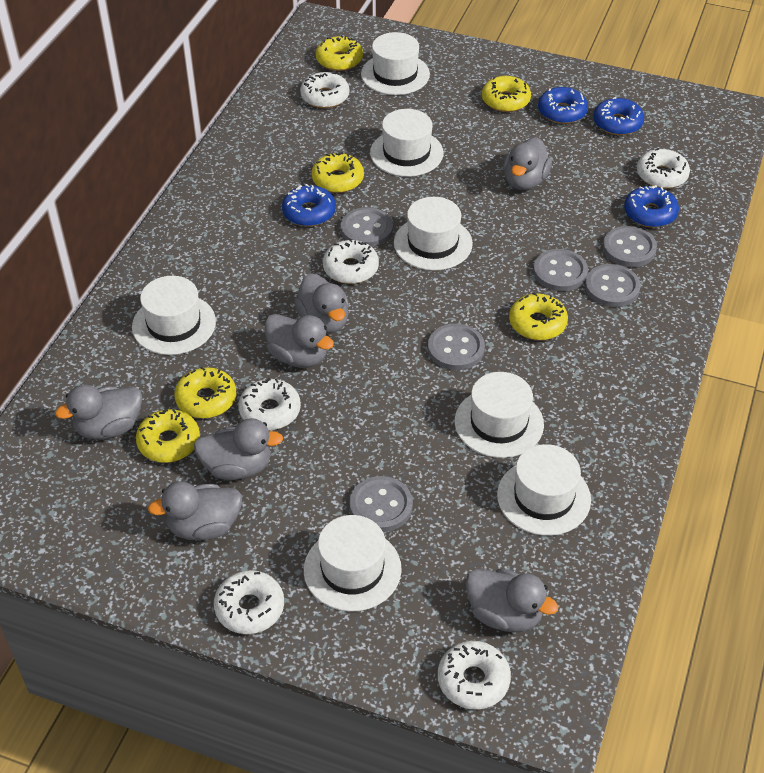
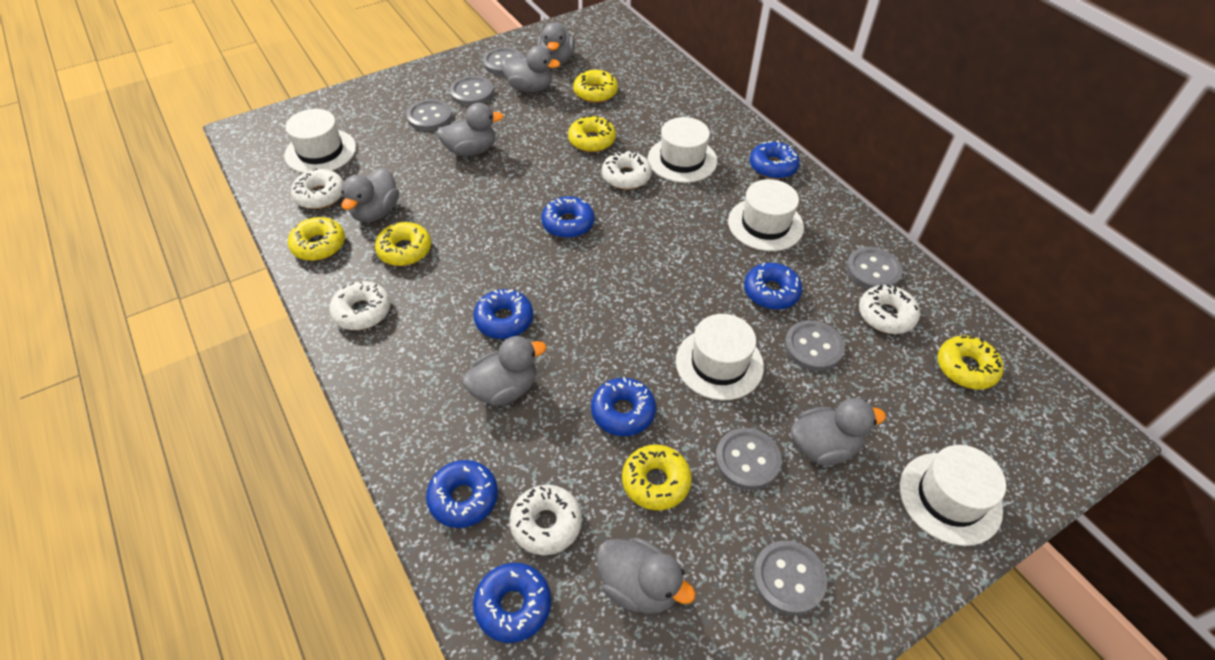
blue donut: 4 -> 7
grey button: 6 -> 7
white donut: 6 -> 5
white hat: 7 -> 5

